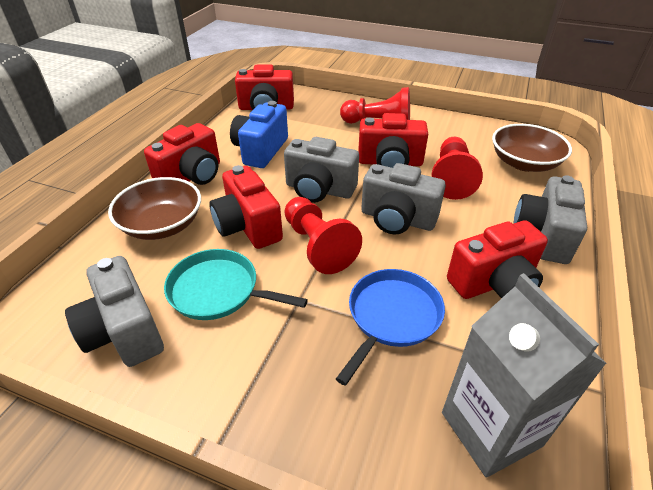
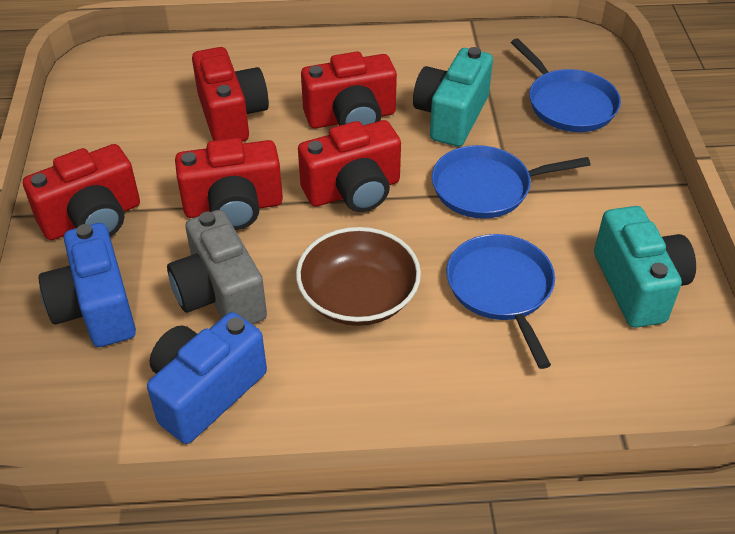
blue camera: 1 -> 2
blue pan: 1 -> 3
brown bowl: 2 -> 1
grey camera: 4 -> 1
grey carton: 1 -> 0
red pawn: 3 -> 0
turquoise camera: 0 -> 2
turquoise pan: 1 -> 0

